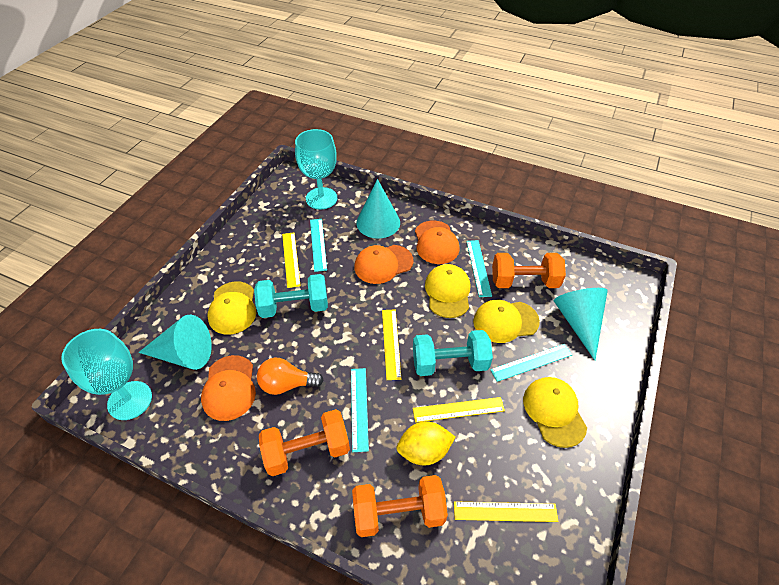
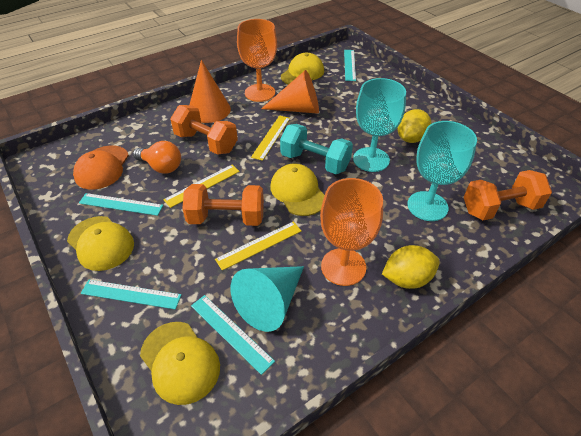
orange cap: 3 -> 1
orange cone: 0 -> 2
orange goblet: 0 -> 2
turquoise cone: 3 -> 1
turquoise dumbbell: 2 -> 1
yellow lemon: 1 -> 2
yellow ruler: 4 -> 3

